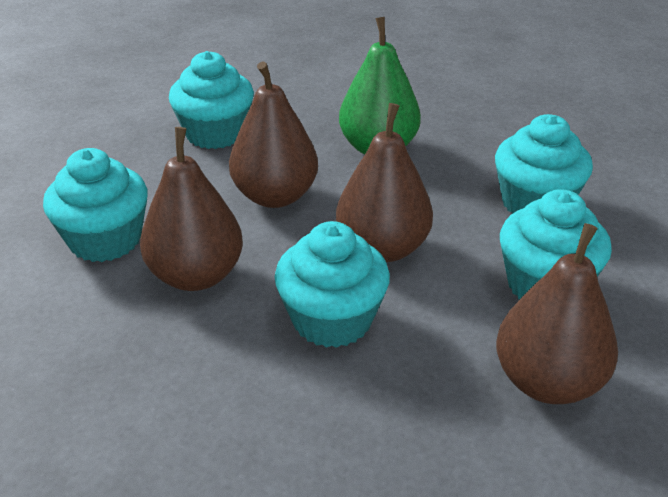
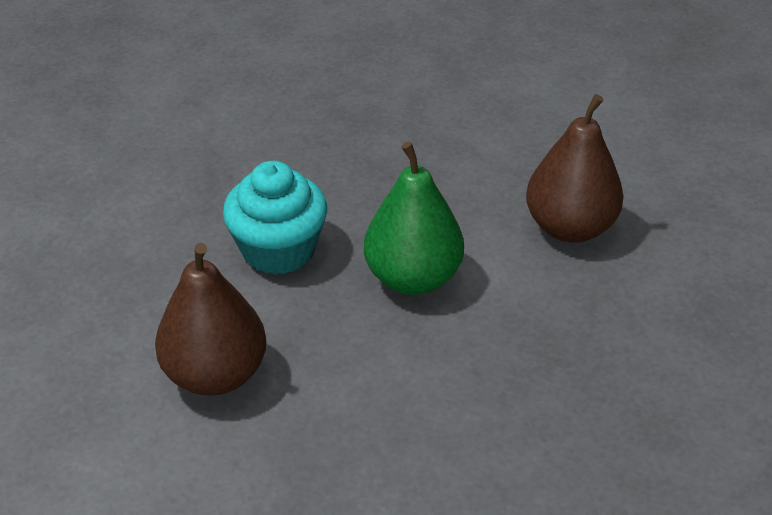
brown pear: 4 -> 2
turquoise cupcake: 5 -> 1

